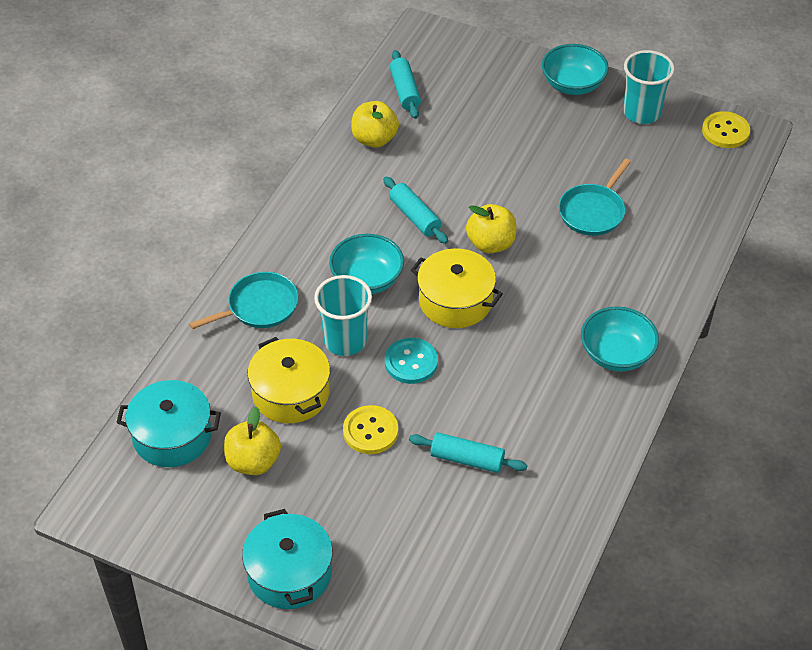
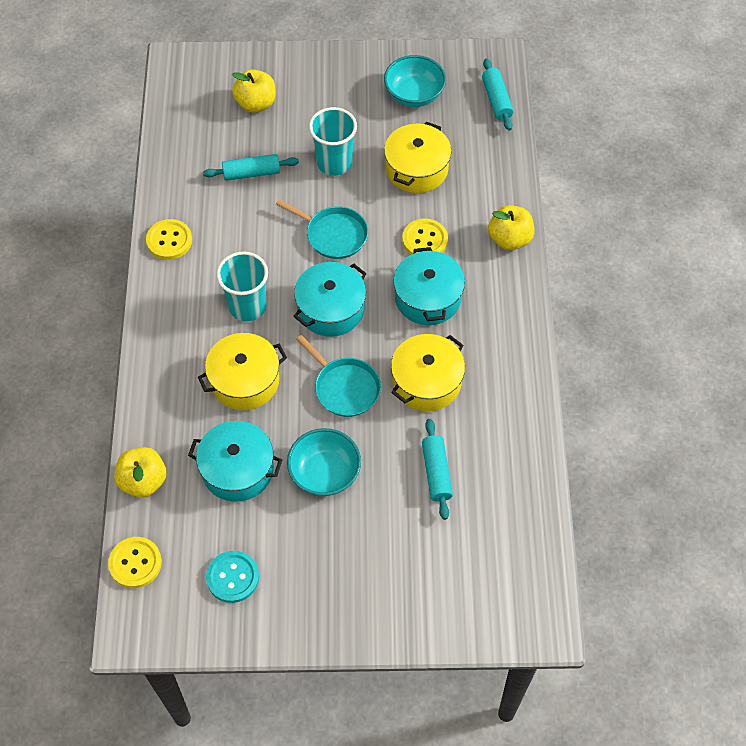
turquoise bowl: 3 -> 2
turquoise pot: 2 -> 3
yellow button: 2 -> 3
yellow pot: 2 -> 3

